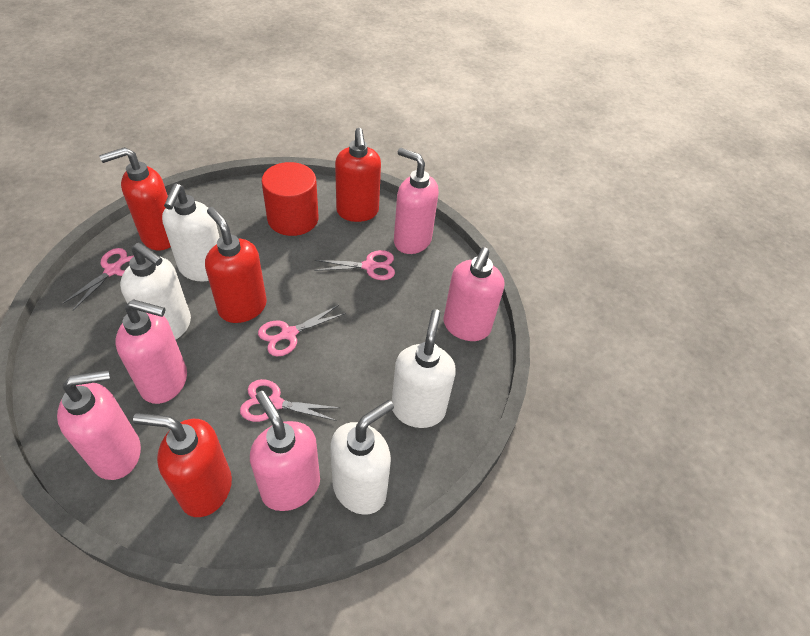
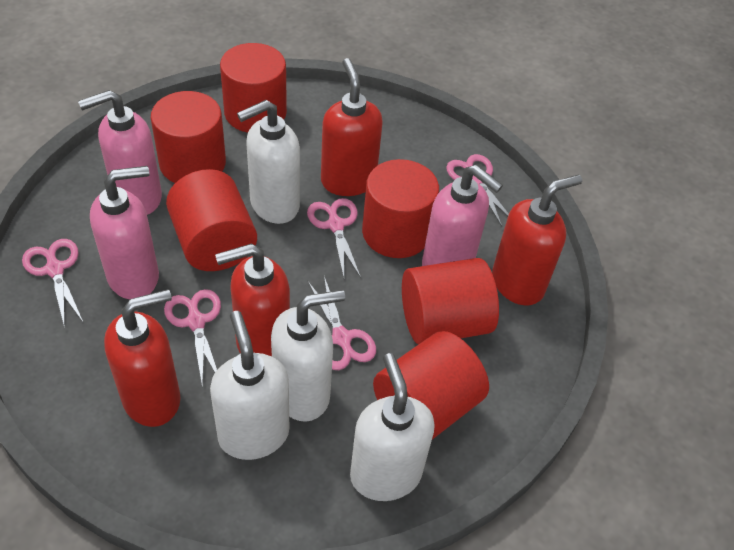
pink scissors: 4 -> 5
pink soap dispenser: 5 -> 3
red cylinder: 1 -> 6

